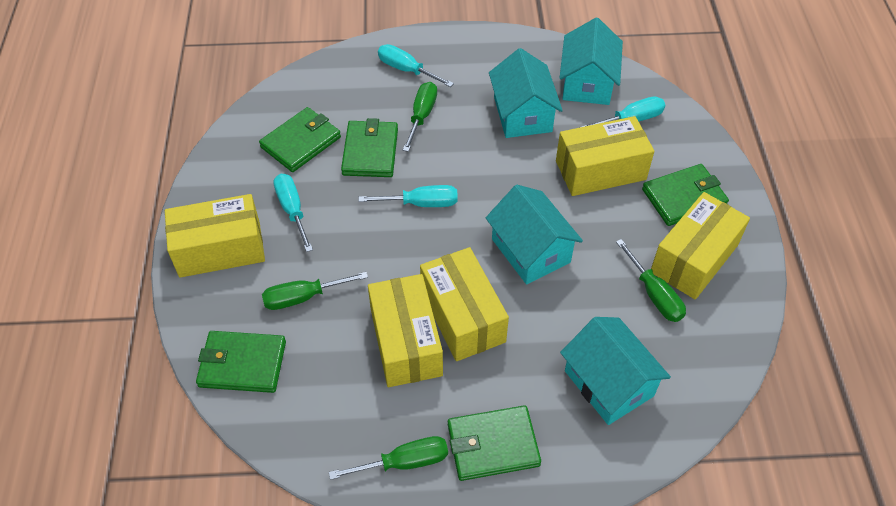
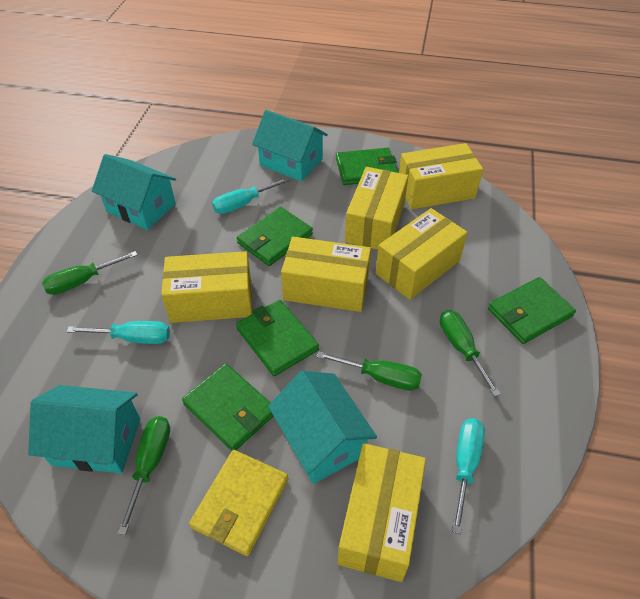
turquoise screwdriver: 4 -> 3
yellow box: 5 -> 6
yellow wallet: 0 -> 1

